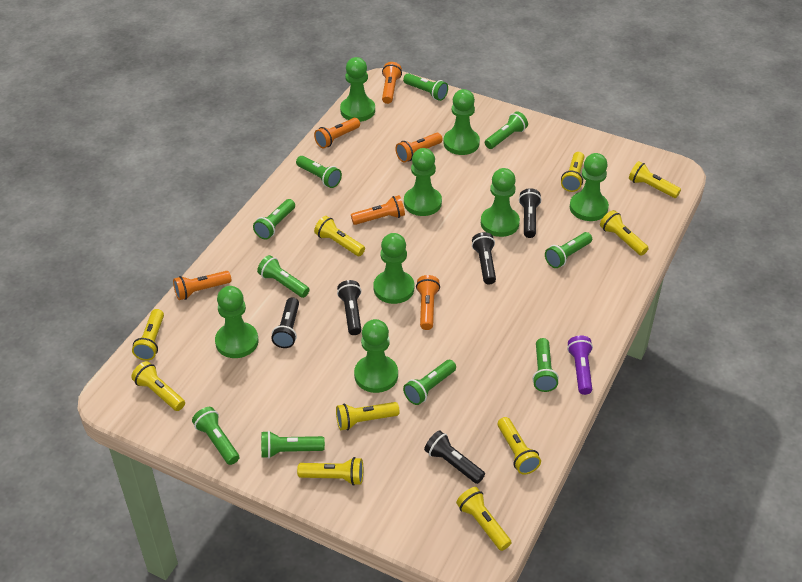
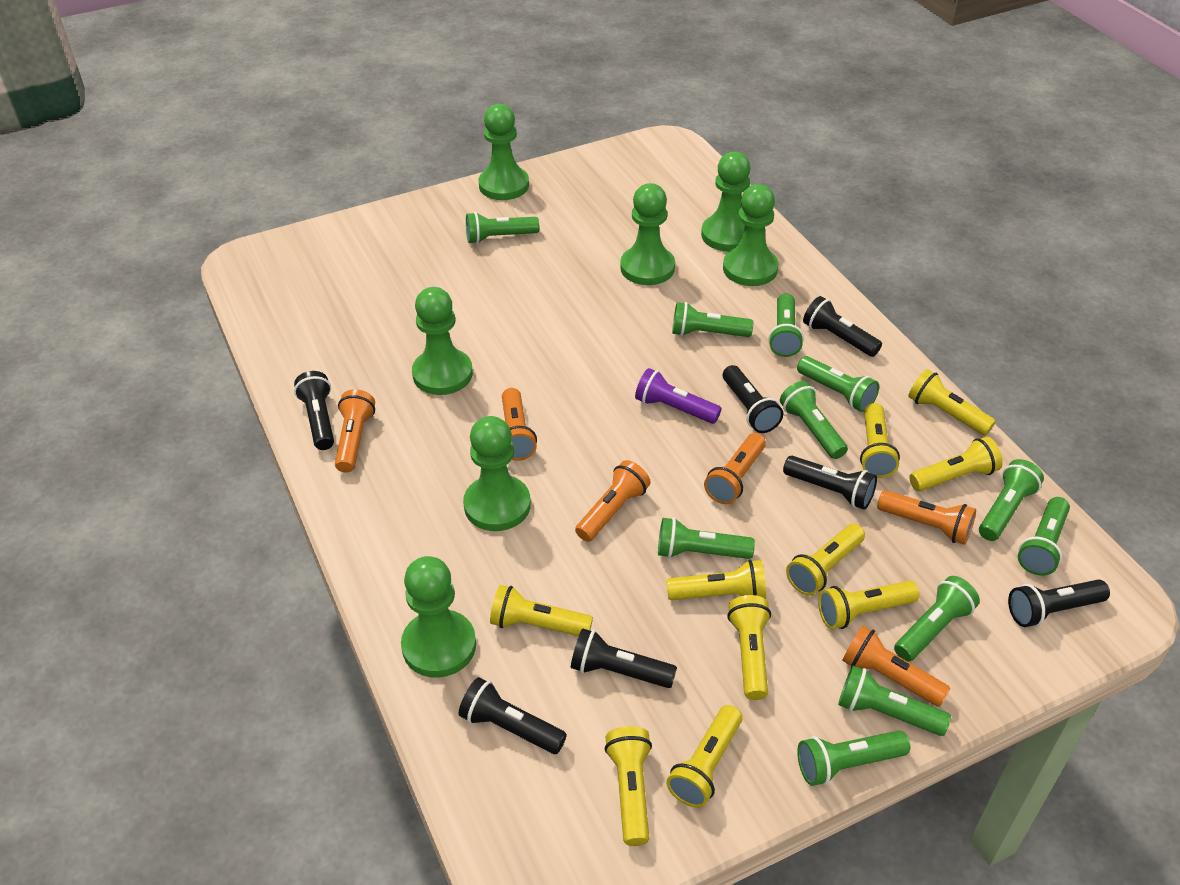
black flashlight: 5 -> 7
green flashlight: 10 -> 11
green pawn: 8 -> 7

